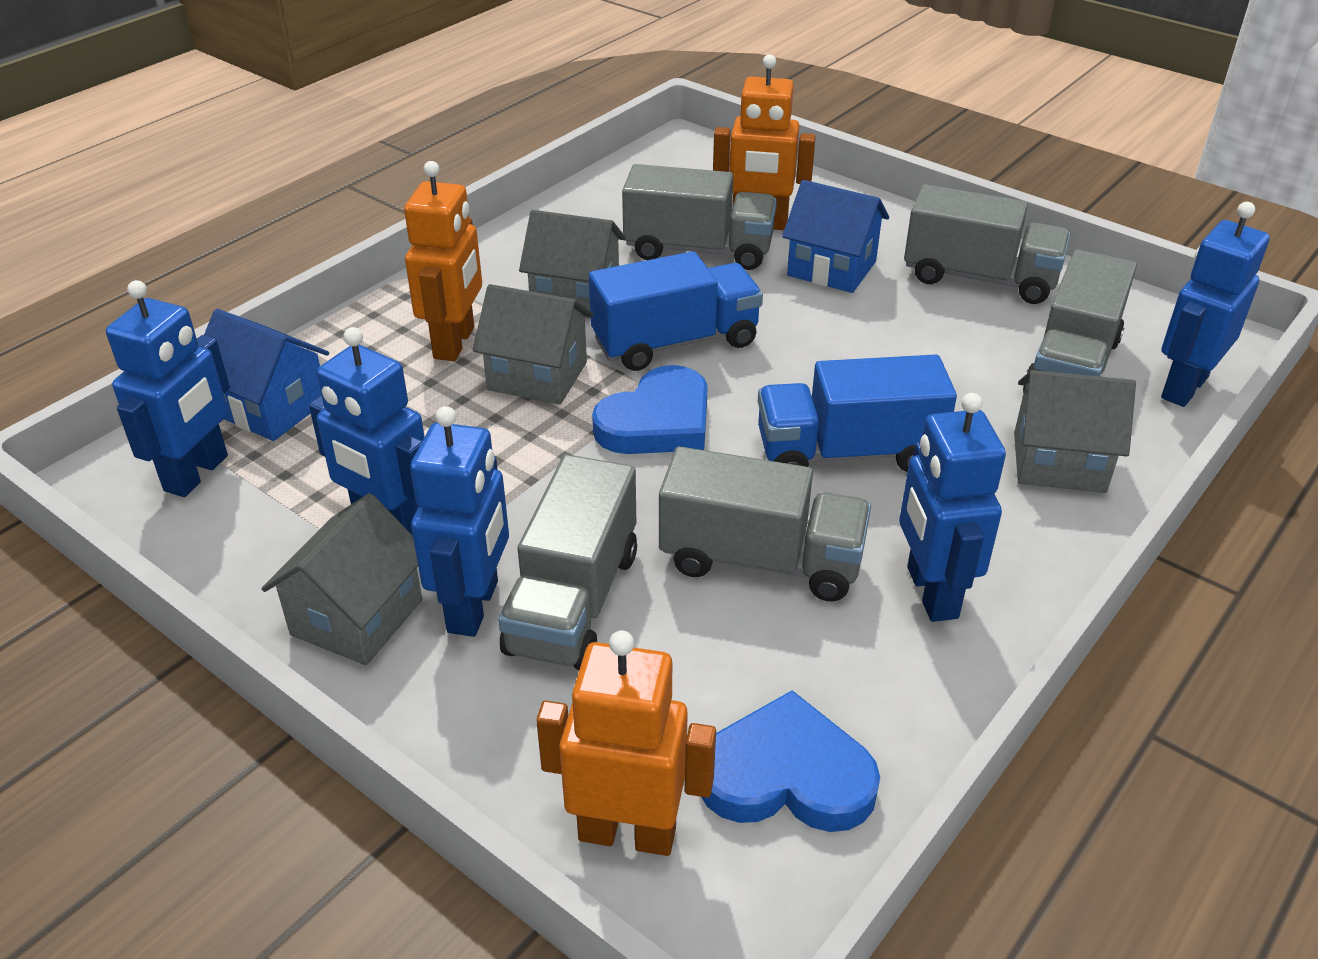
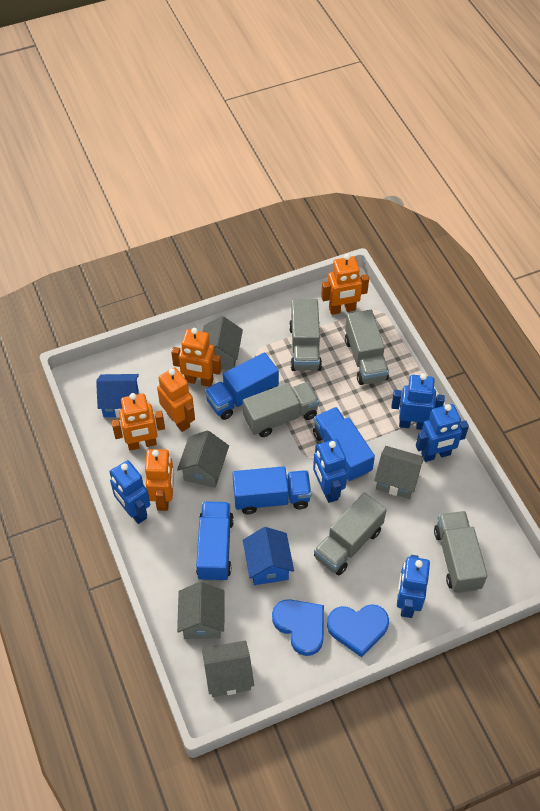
blue truck: 2 -> 4
grey house: 4 -> 5
orange robot: 3 -> 5

